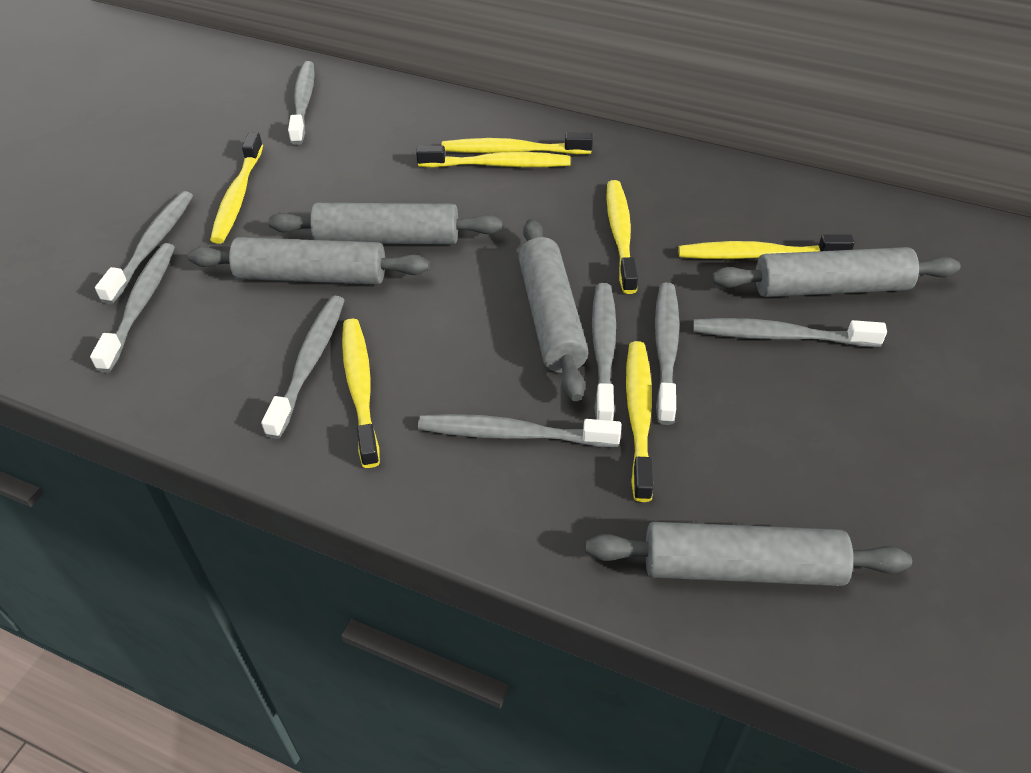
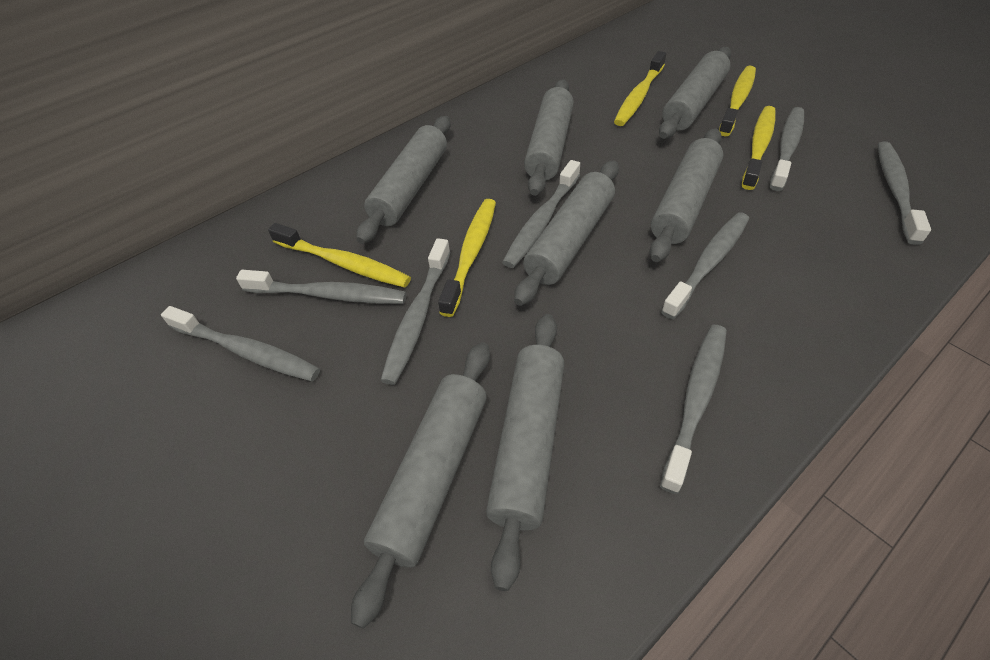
grey rolling pin: 5 -> 7
yellow toothbrush: 7 -> 5

